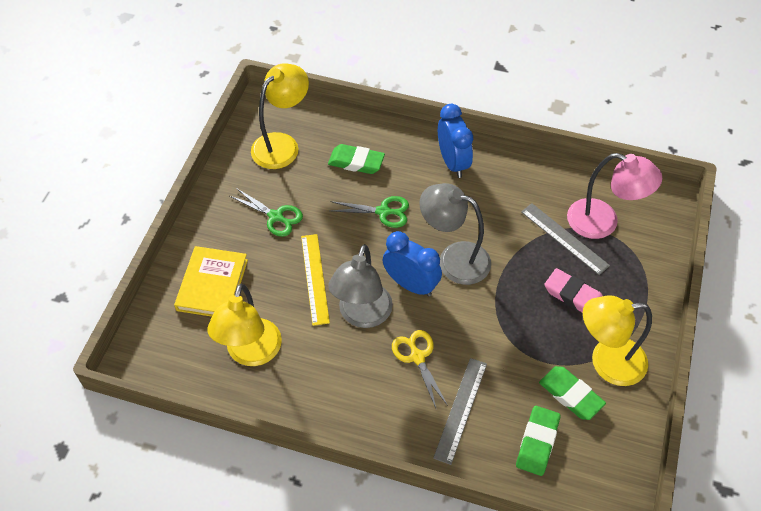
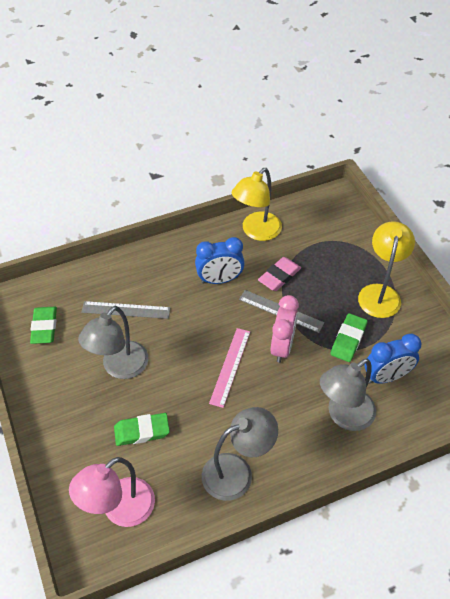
green scissors: 2 -> 0
grey lamp: 2 -> 3
pink clock: 0 -> 1
pink ruler: 0 -> 1
yellow book: 1 -> 0
yellow lamp: 3 -> 2
yellow ruler: 1 -> 0
yellow scissors: 1 -> 0

